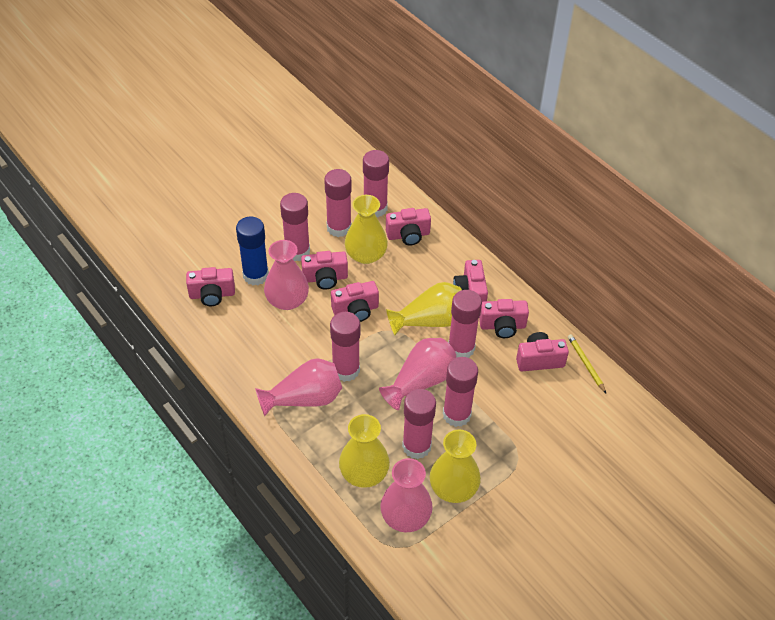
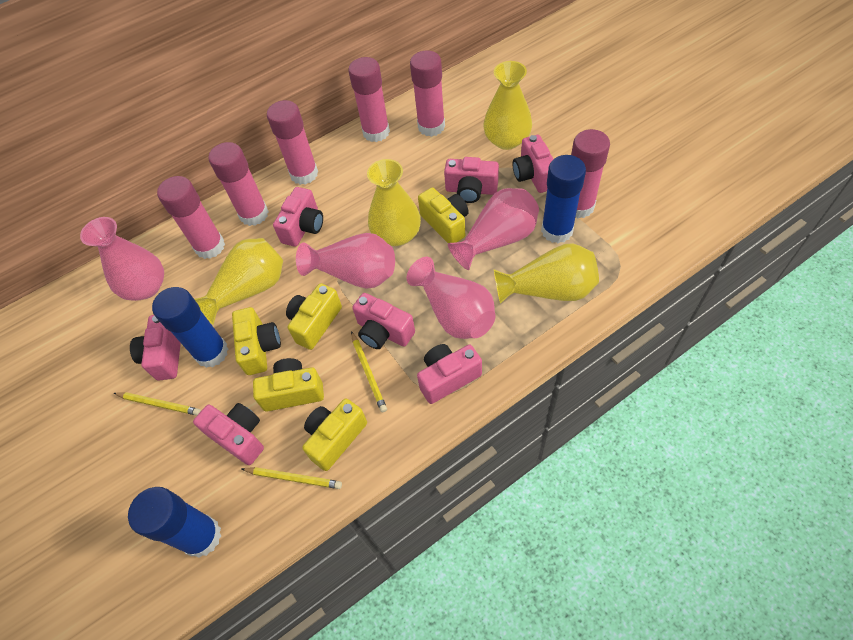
blue glue stick: 1 -> 3
pink glue stick: 7 -> 6
yellow camera: 0 -> 5
yellow pencil: 1 -> 3

